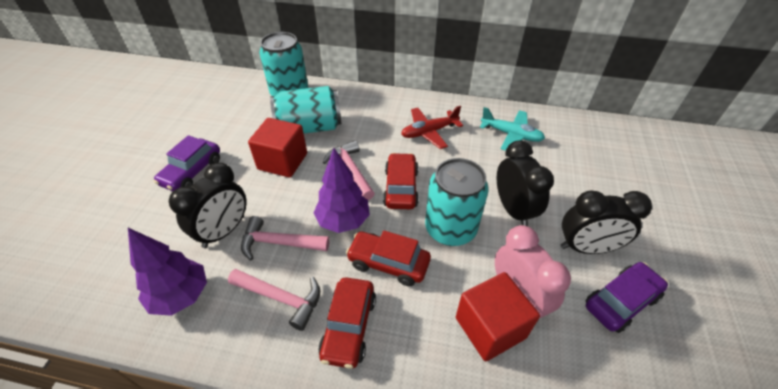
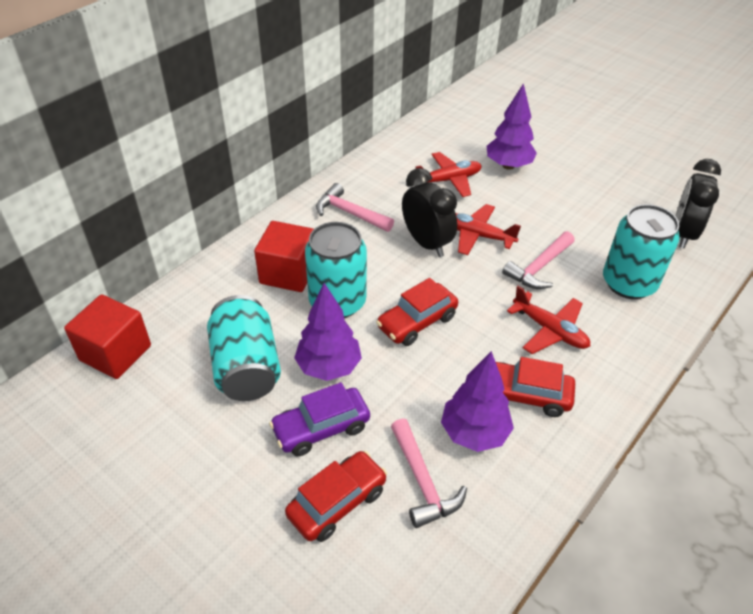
black clock: 3 -> 2
pink clock: 1 -> 0
purple car: 2 -> 1
purple tree: 2 -> 3
red plane: 1 -> 3
turquoise plane: 1 -> 0

